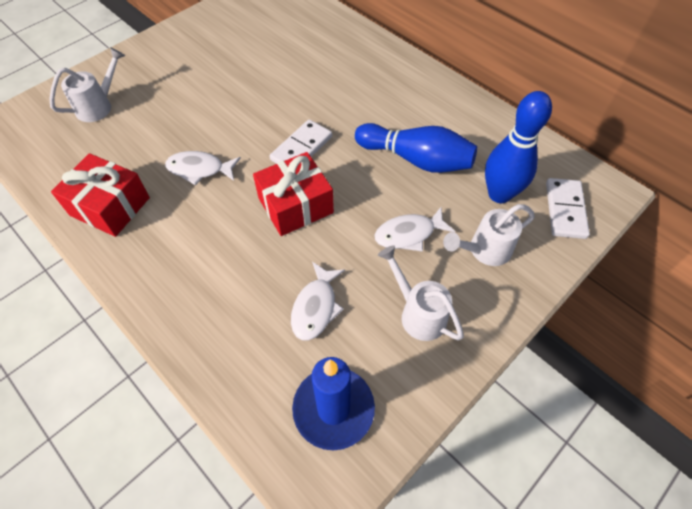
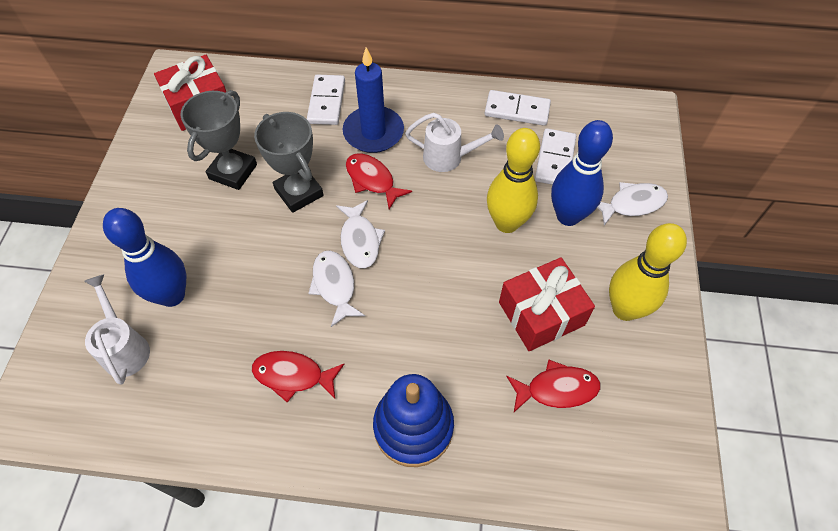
blue stacking toy: 0 -> 1
grey trophy: 0 -> 2
red fish: 0 -> 3
white domino: 2 -> 3
white watering can: 3 -> 2
yellow bowling pin: 0 -> 2

